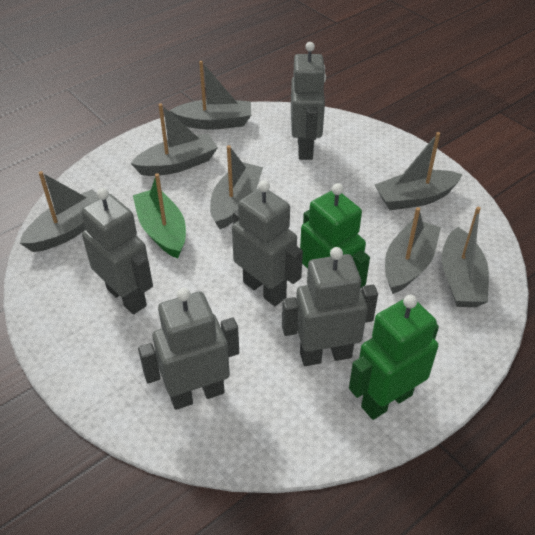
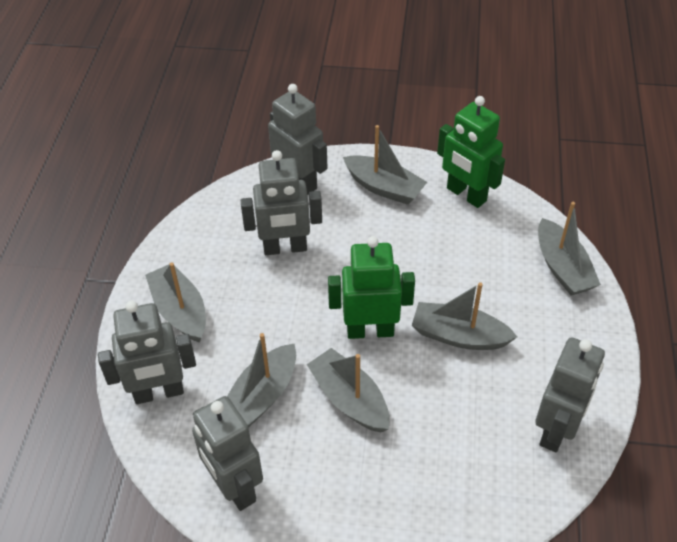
green boat: 1 -> 0
grey boat: 7 -> 6

